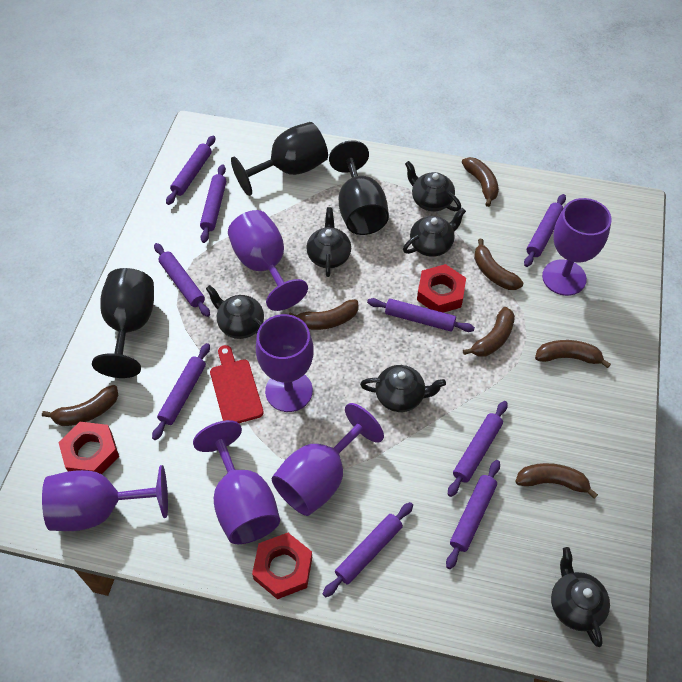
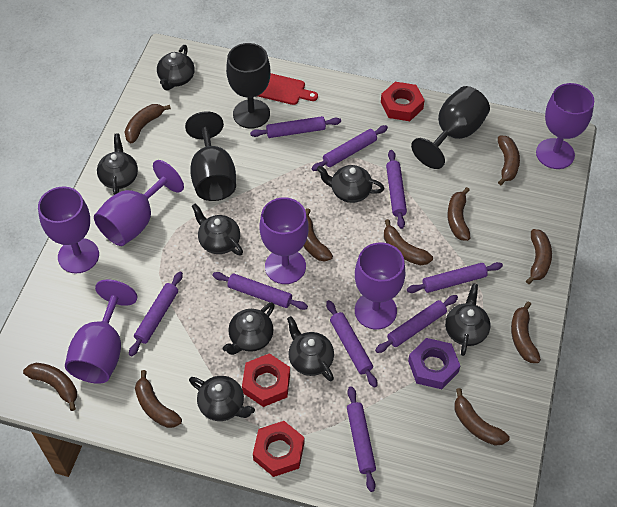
black teapot: 6 -> 8
brown banana: 7 -> 10
purple nut: 0 -> 1

